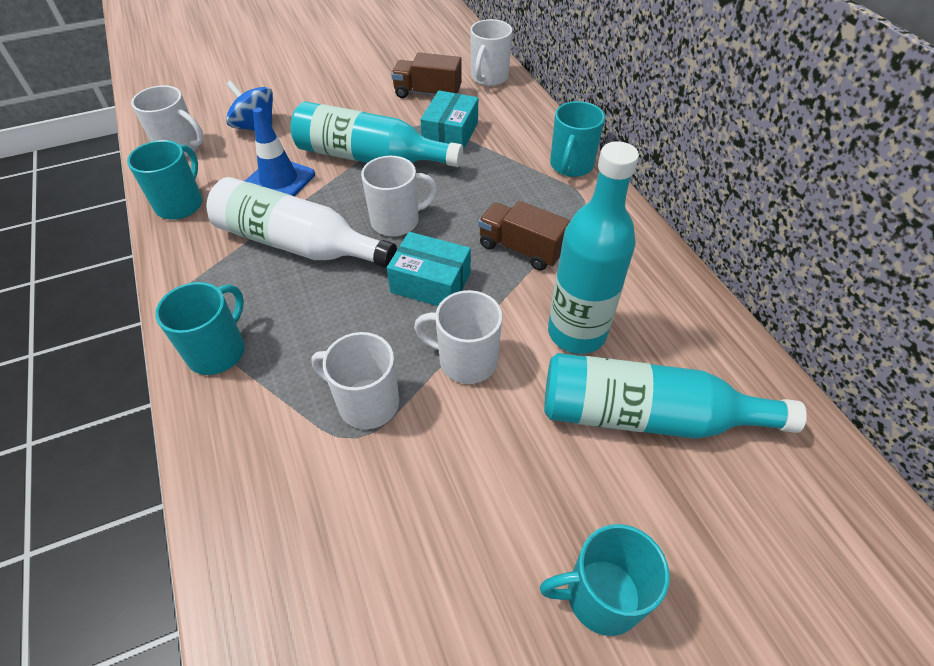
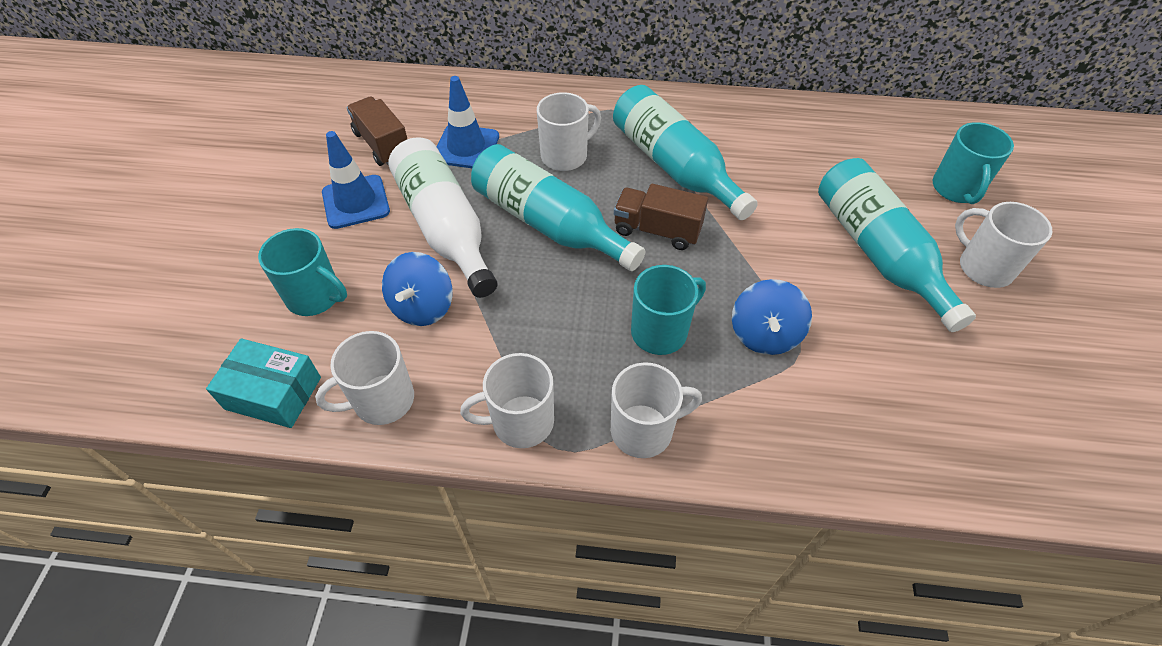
blue spinning top: 1 -> 2
blue traffic cone: 1 -> 2
turquoise box: 2 -> 1
turquoise mug: 4 -> 3

